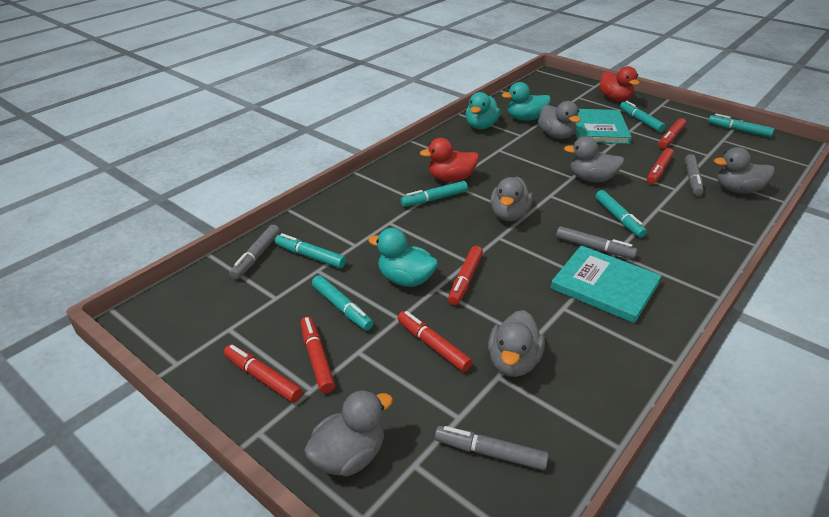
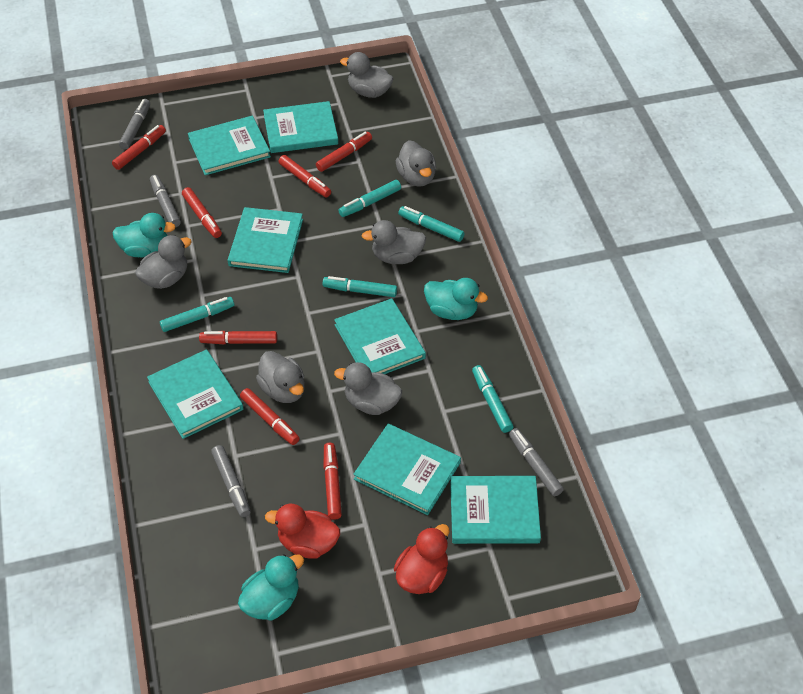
red marker: 6 -> 7
turquoise book: 2 -> 7
turquoise marker: 6 -> 5

